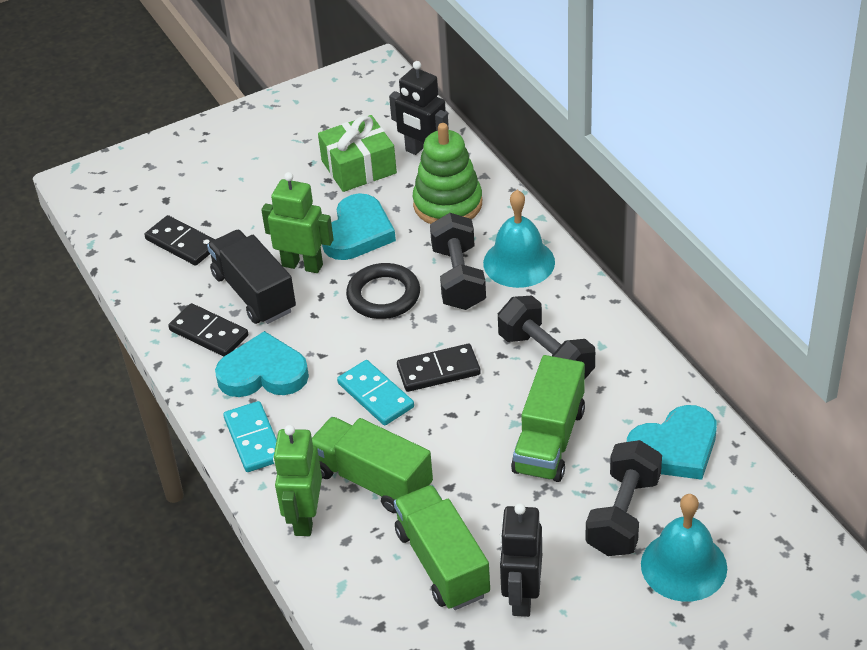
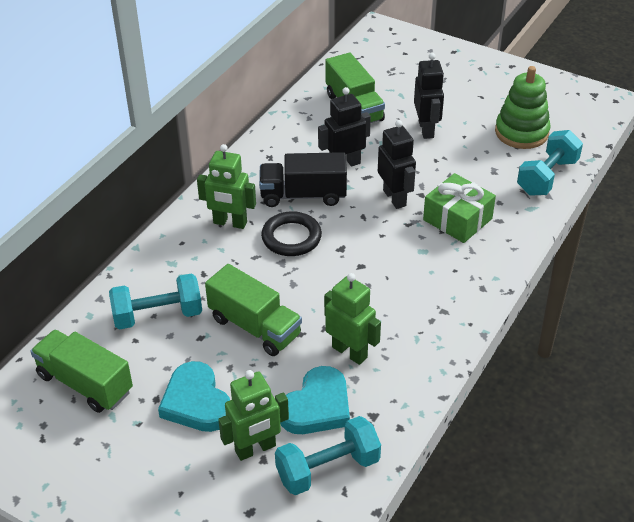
black domino: 3 -> 0
black dumbbell: 3 -> 0
black robot: 2 -> 3
green robot: 2 -> 3
turquoise bell: 2 -> 0
turquoise domino: 2 -> 0
turquoise dumbbell: 0 -> 3
turquoise heart: 3 -> 2

